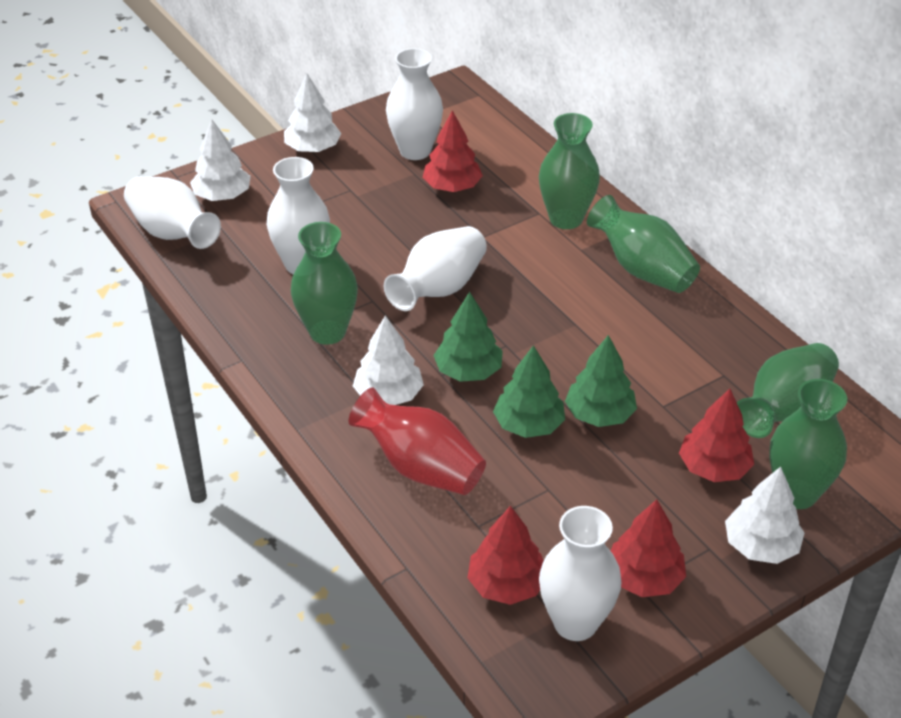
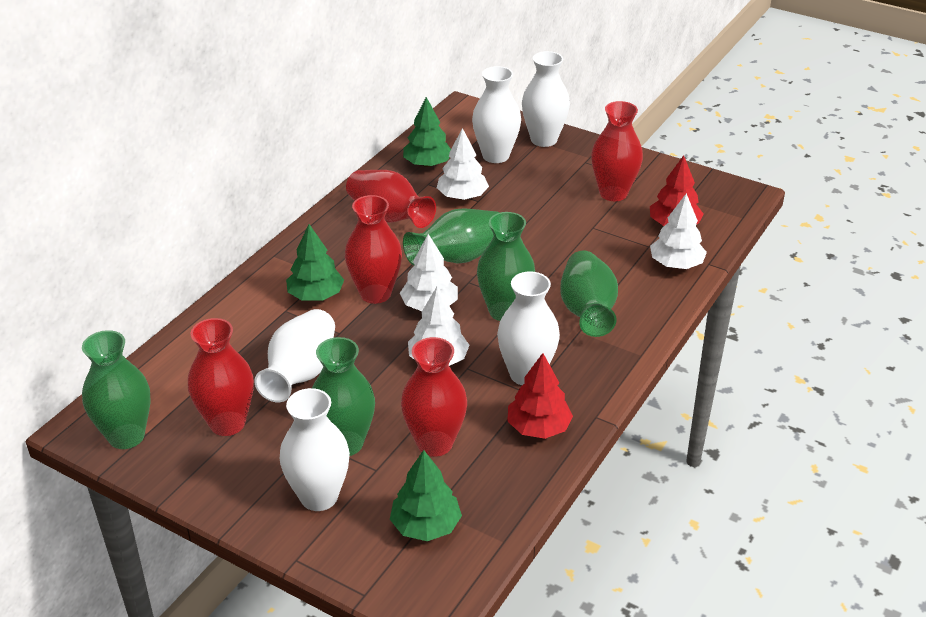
red tree: 4 -> 2
red vase: 1 -> 5

